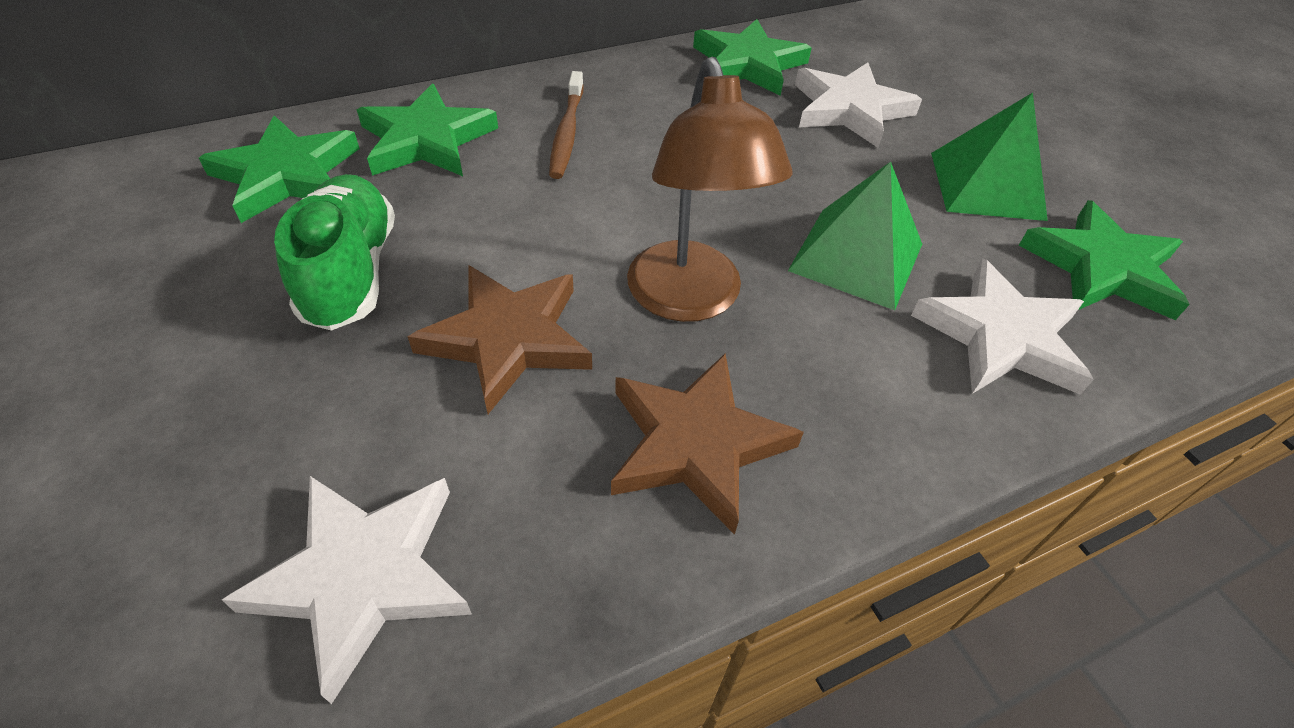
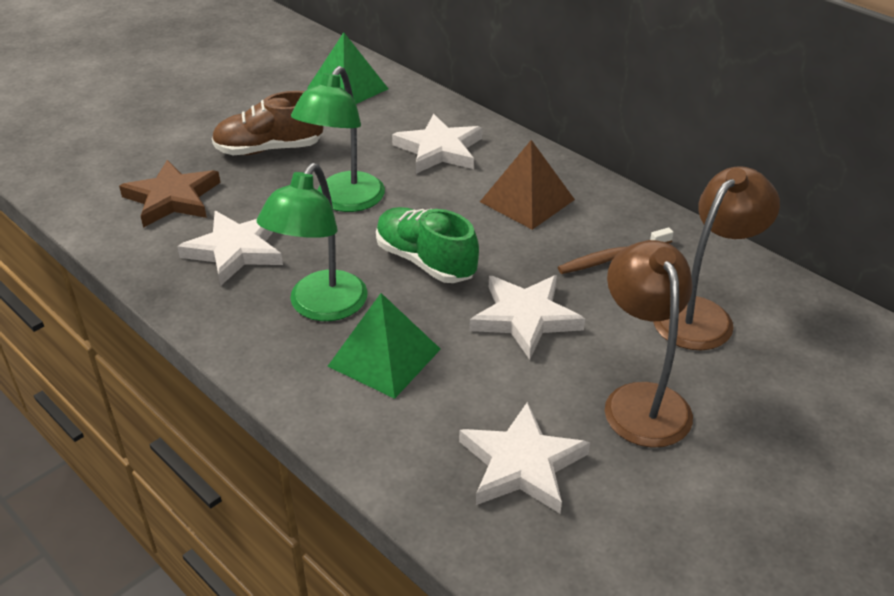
brown lamp: 1 -> 2
brown pyramid: 0 -> 1
brown shoe: 0 -> 1
brown star: 2 -> 1
green lamp: 0 -> 2
green star: 4 -> 0
white star: 3 -> 4

